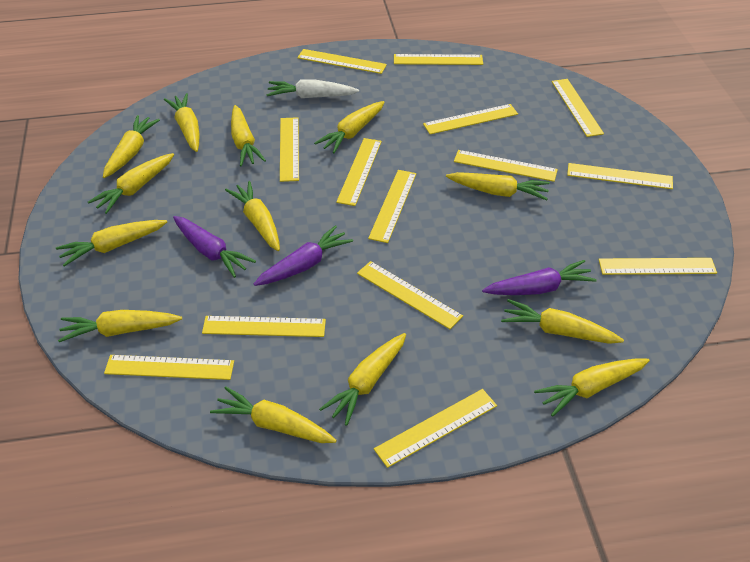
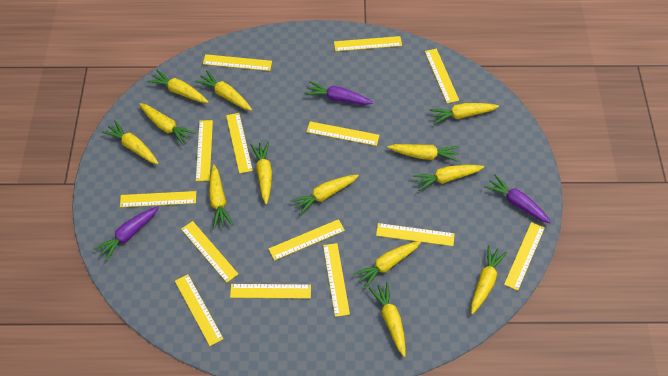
white carrot: 1 -> 0

